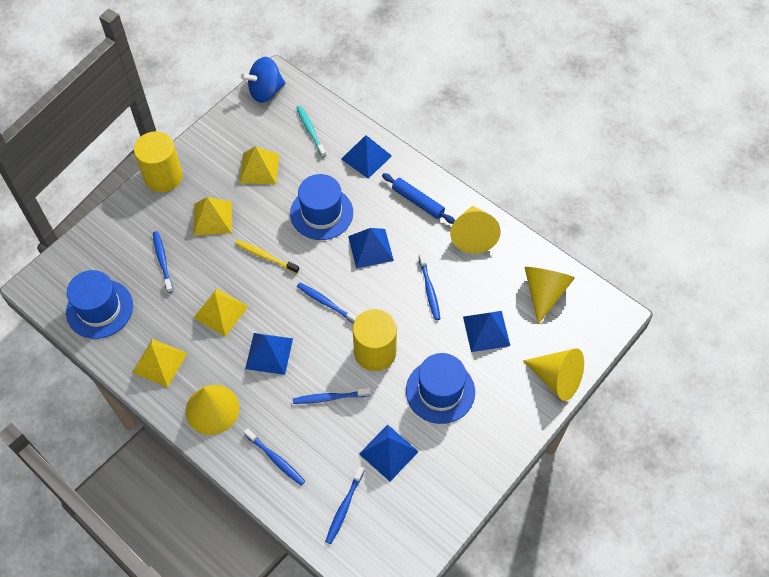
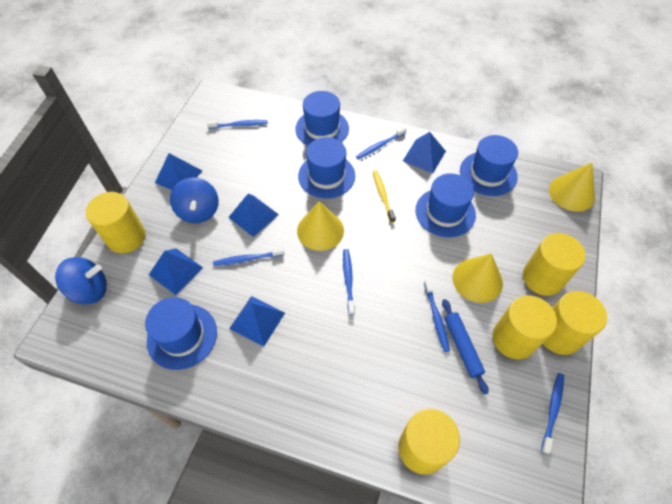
blue hat: 3 -> 5
blue spinning top: 1 -> 2
turquoise toothbrush: 1 -> 0
yellow cone: 4 -> 3
yellow cylinder: 2 -> 5
yellow pyramid: 4 -> 0

